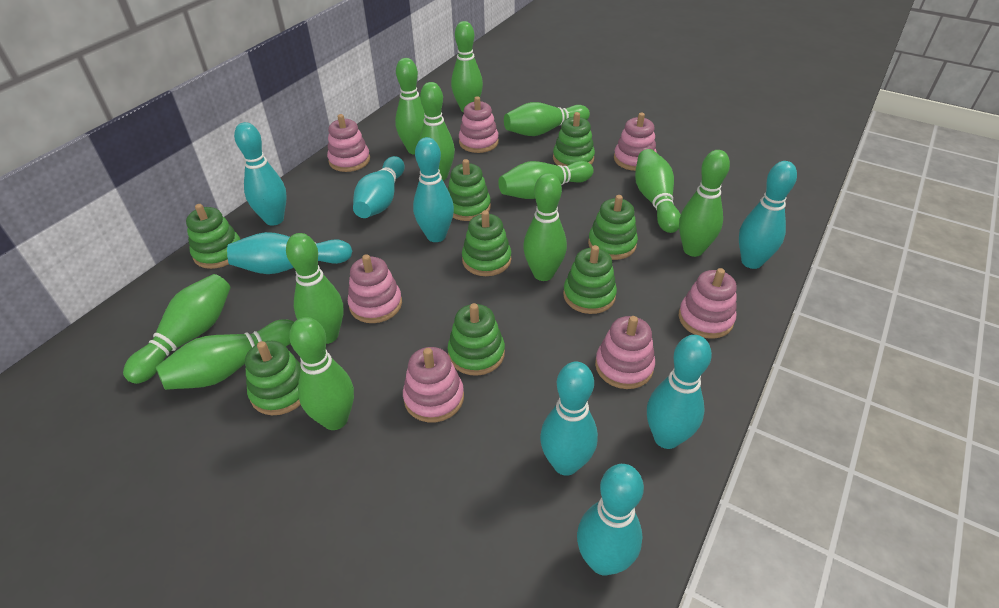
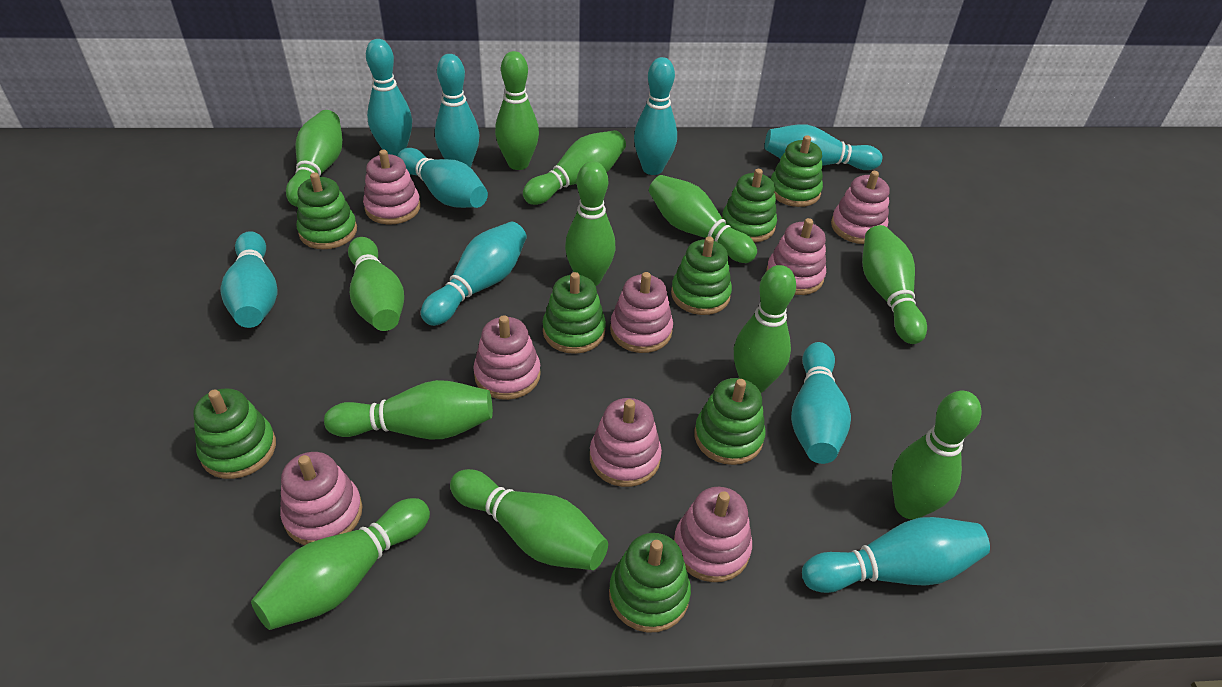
pink stacking toy: 7 -> 8
turquoise bowling pin: 8 -> 9

